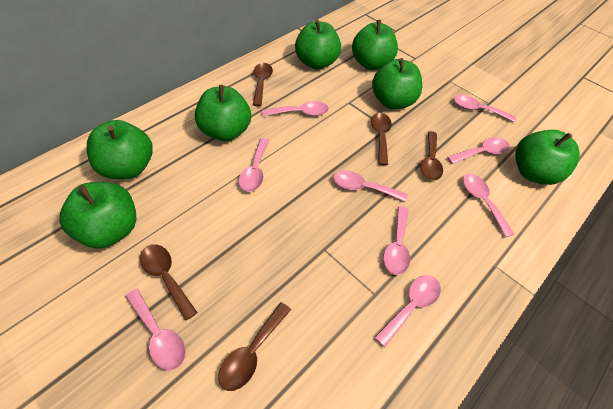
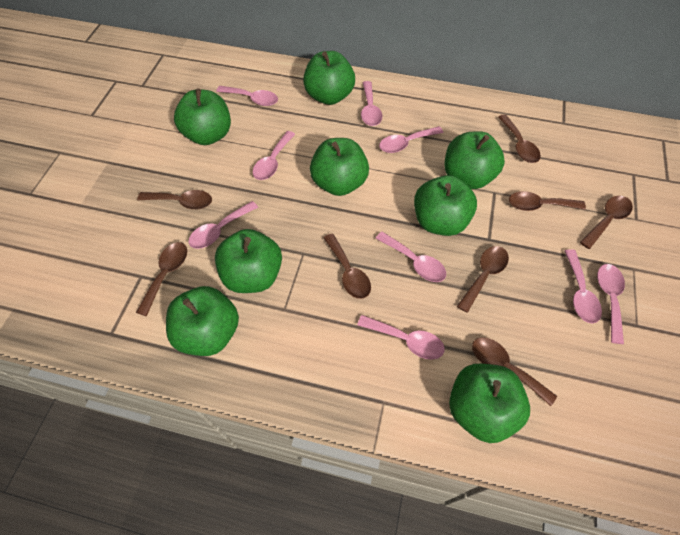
brown spoon: 5 -> 8
green apple: 7 -> 8

